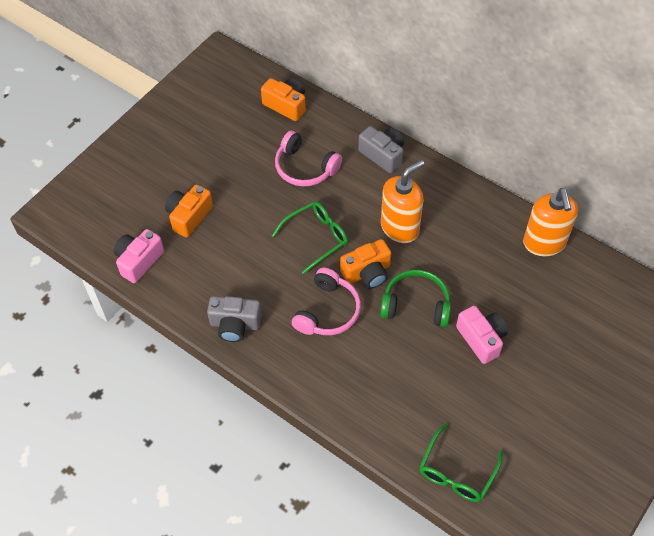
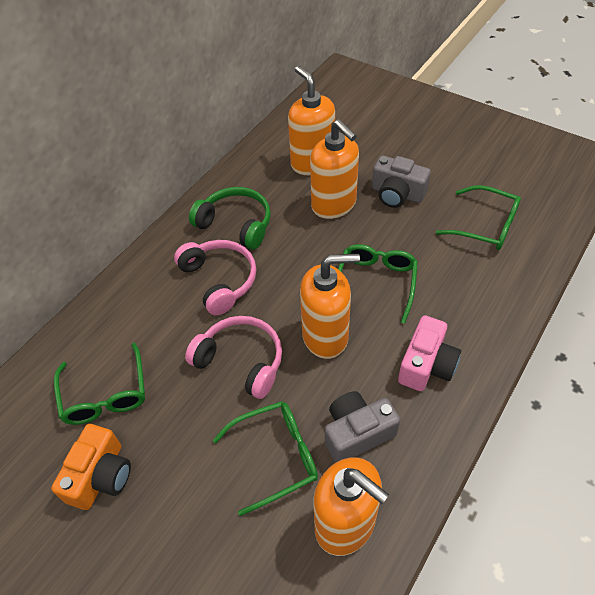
green glasses: 2 -> 4
orange camera: 3 -> 1
orange soap dispenser: 2 -> 4
pink camera: 2 -> 1

